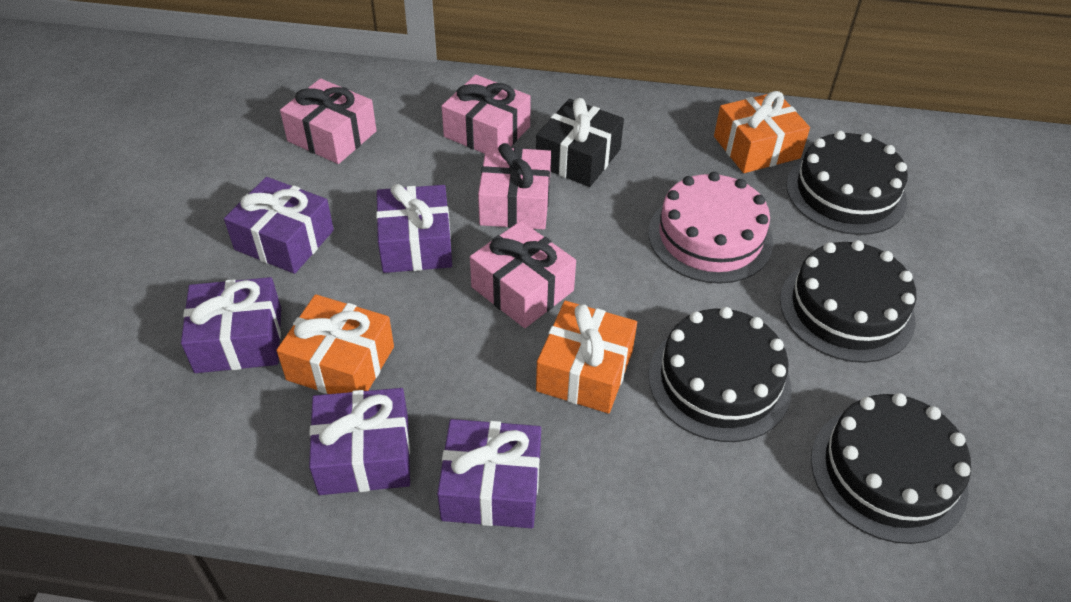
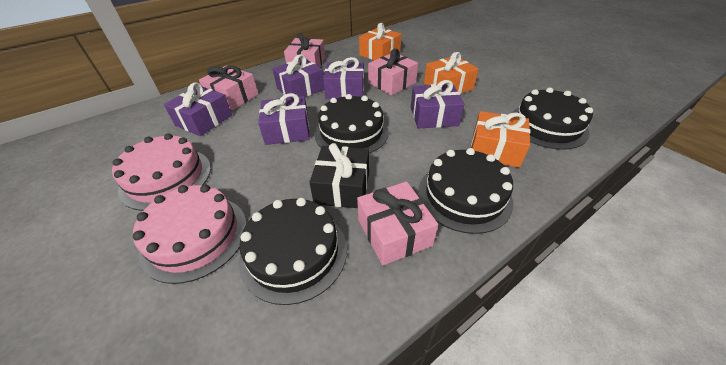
pink cake: 1 -> 2

